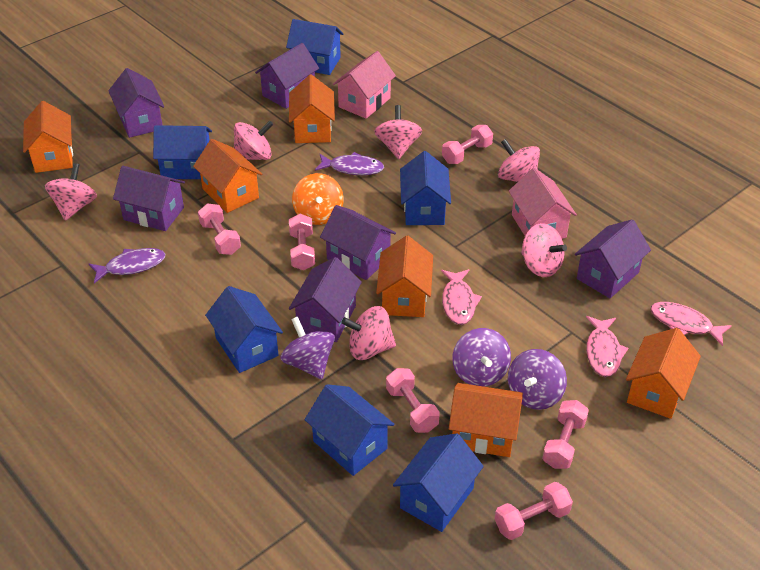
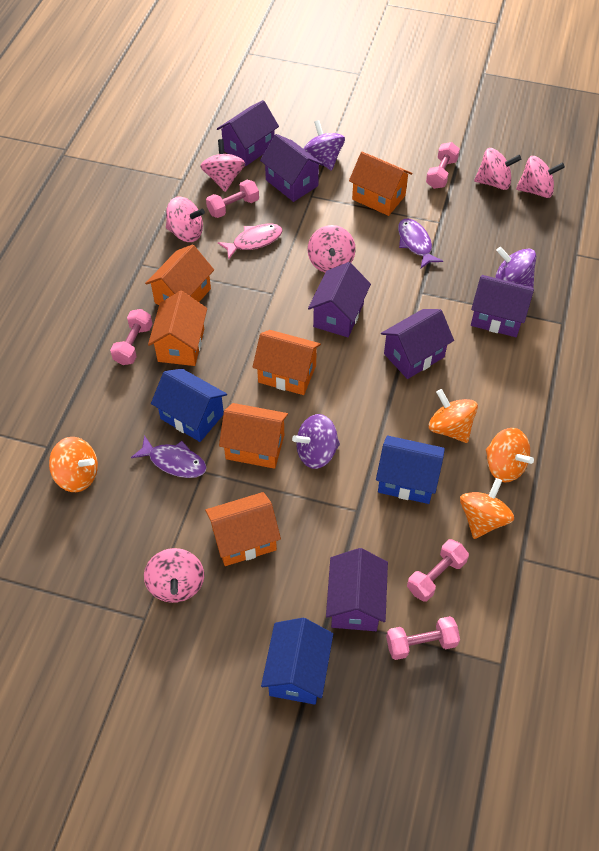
blue house: 6 -> 3
orange spinning top: 1 -> 4
pink dumbbell: 6 -> 5
pink fish: 3 -> 1
pink house: 2 -> 0

